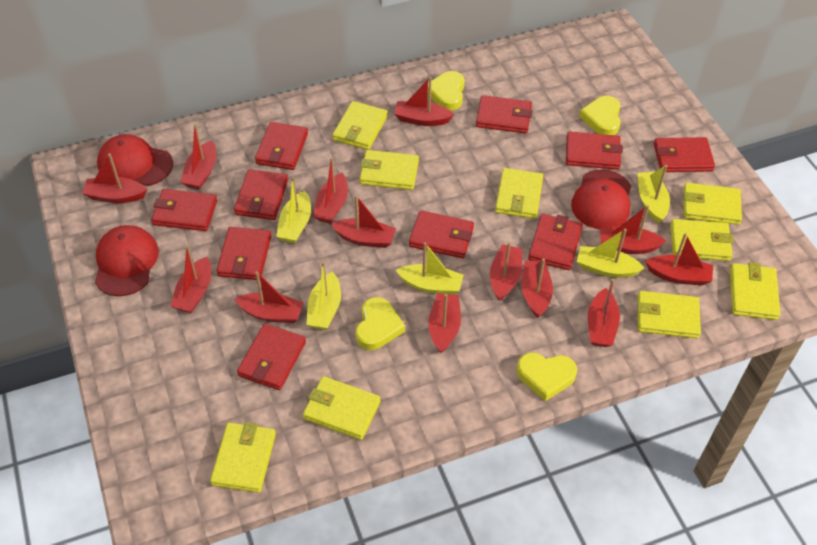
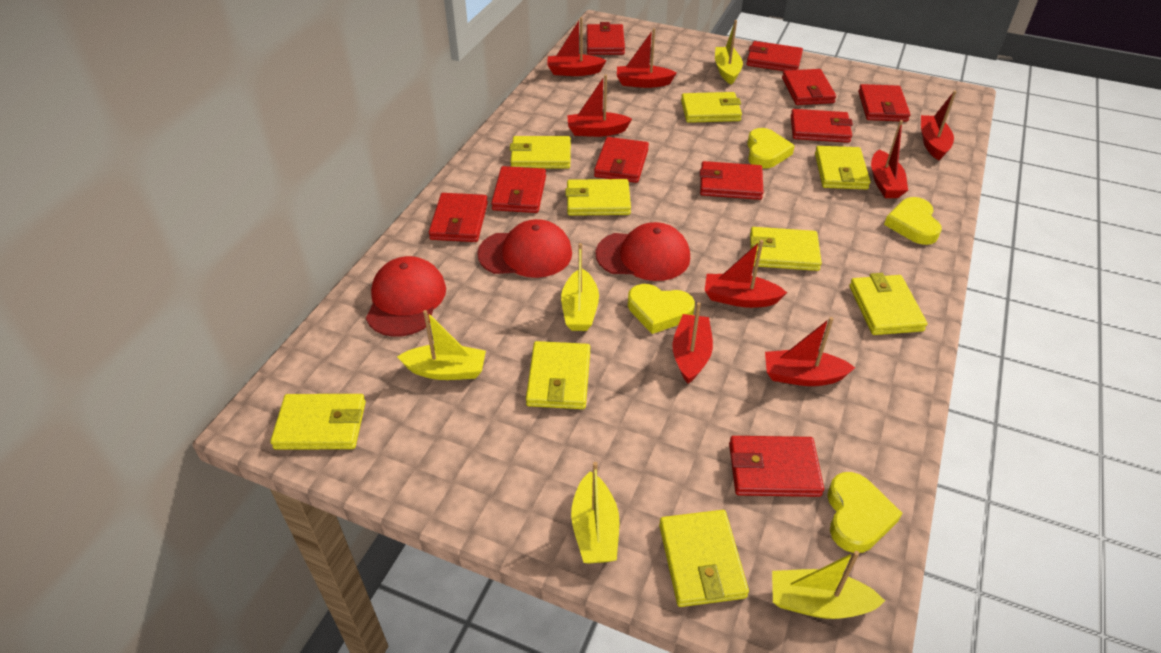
red boat: 13 -> 8

